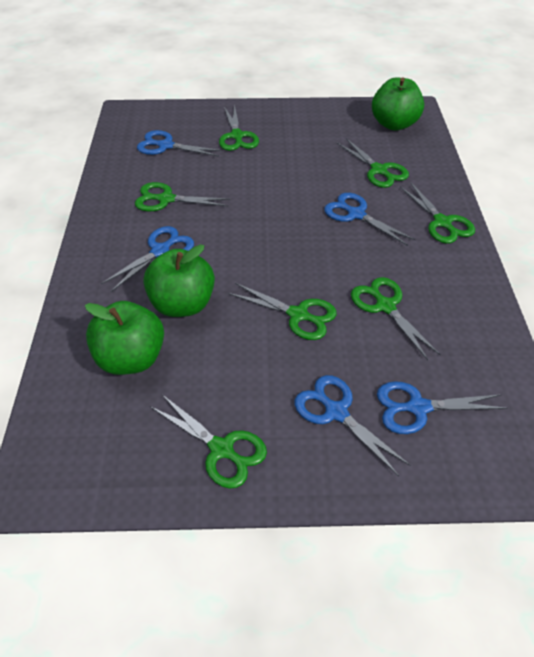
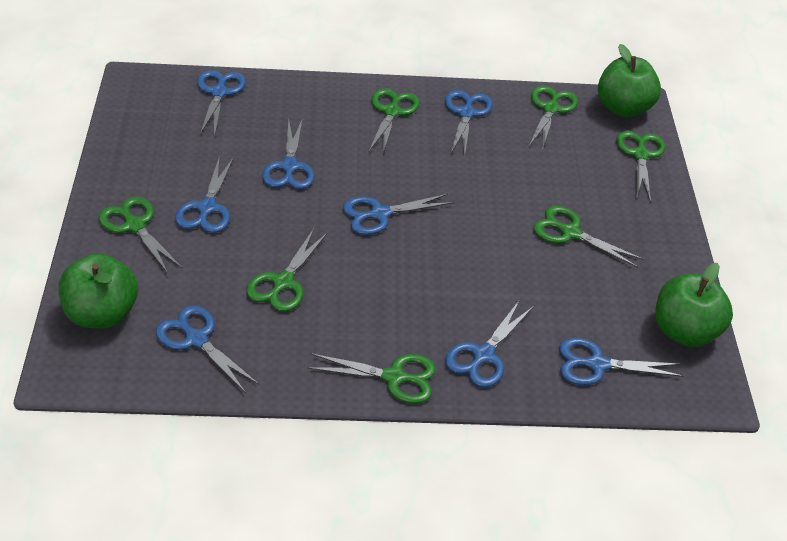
blue scissors: 5 -> 8

